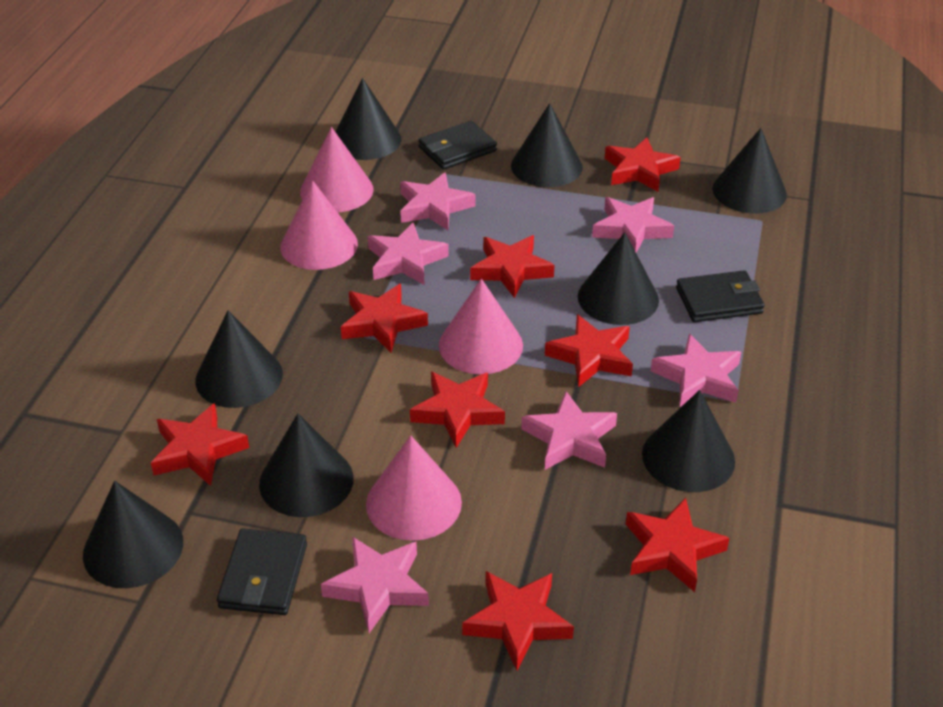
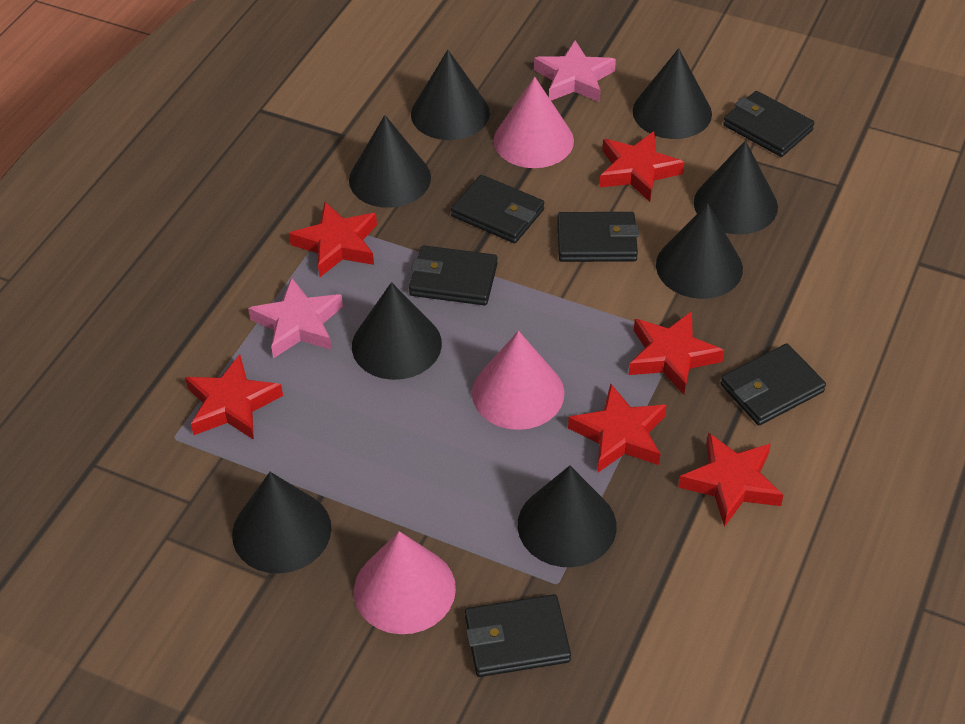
black wallet: 3 -> 6
pink cone: 4 -> 3
pink star: 6 -> 2
red star: 8 -> 6

